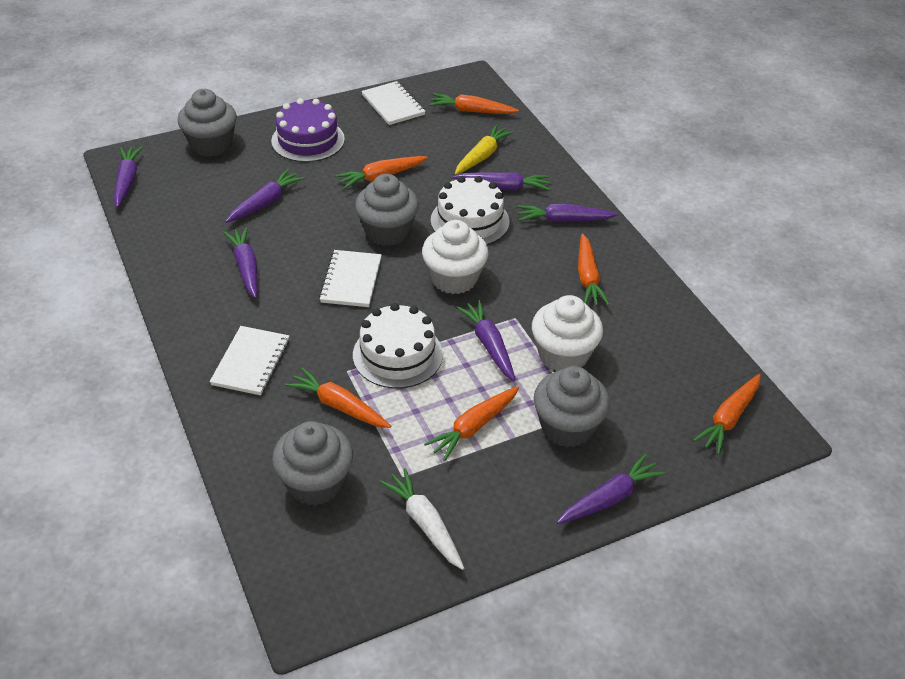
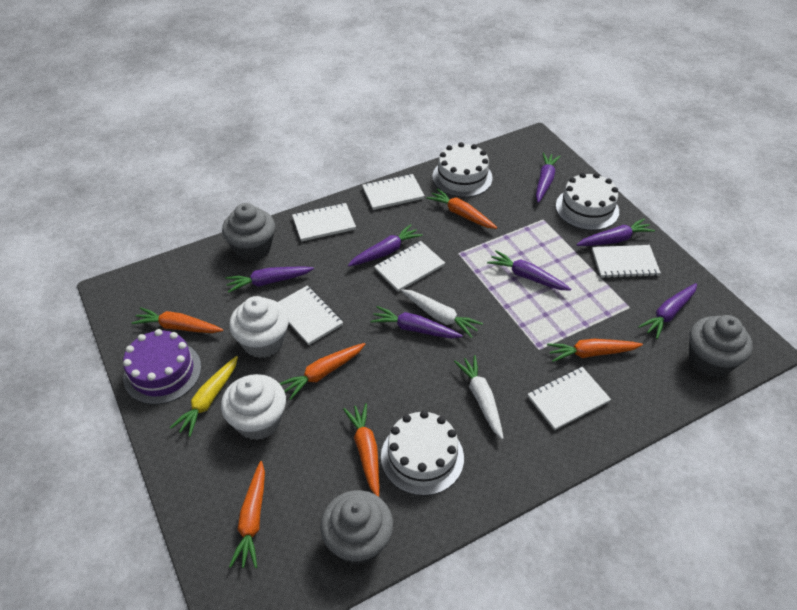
grey cupcake: 4 -> 3
white cake: 2 -> 3
white carrot: 1 -> 2
white notebook: 3 -> 6

